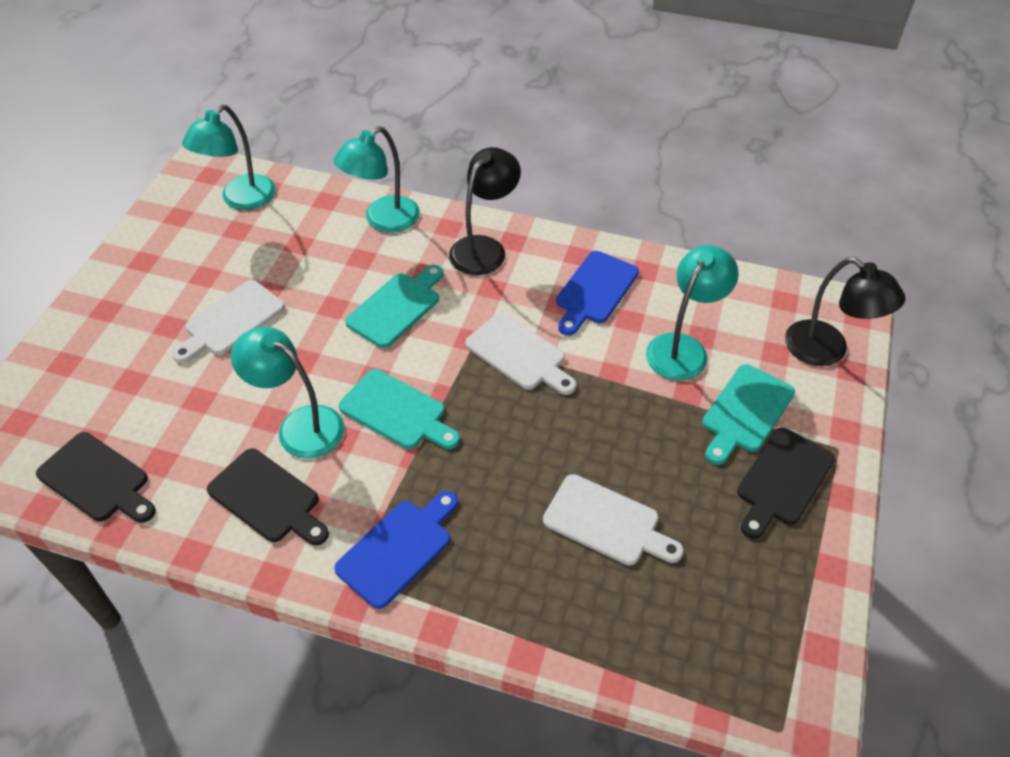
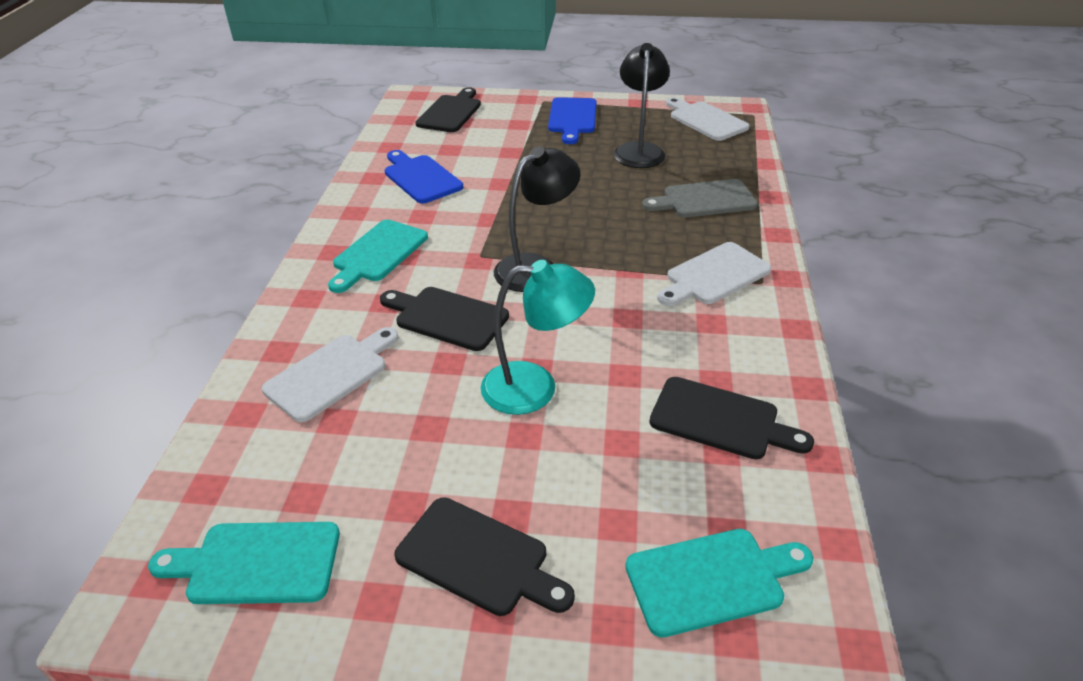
black cutting board: 3 -> 4
grey cutting board: 0 -> 1
turquoise lamp: 4 -> 1

